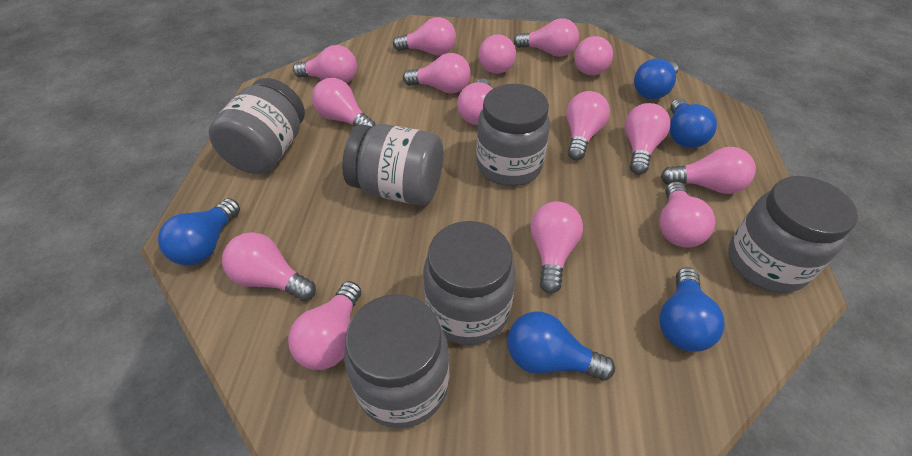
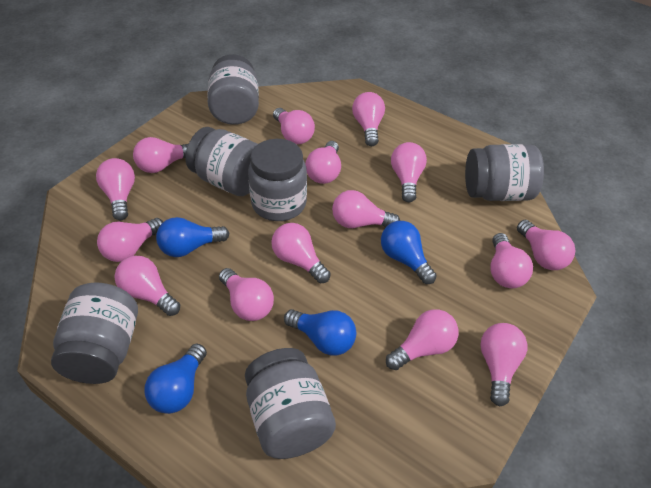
blue light bulb: 5 -> 4

